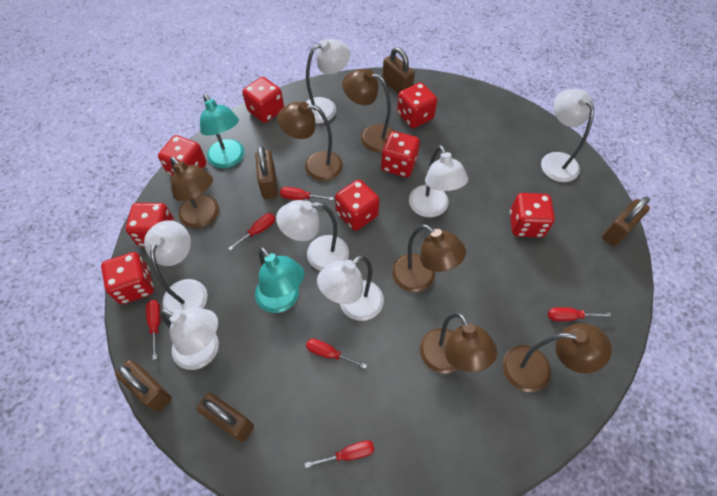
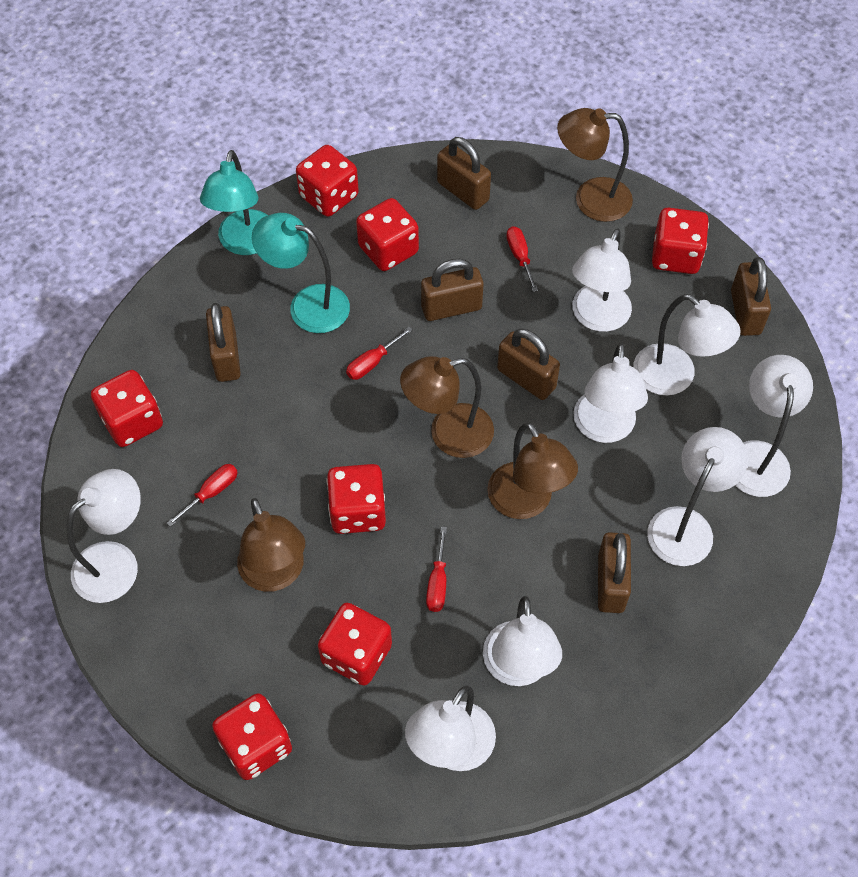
brown lamp: 6 -> 4
brown padlock: 5 -> 6
red dice: 8 -> 7
red screwdriver: 6 -> 4
white lamp: 7 -> 8

